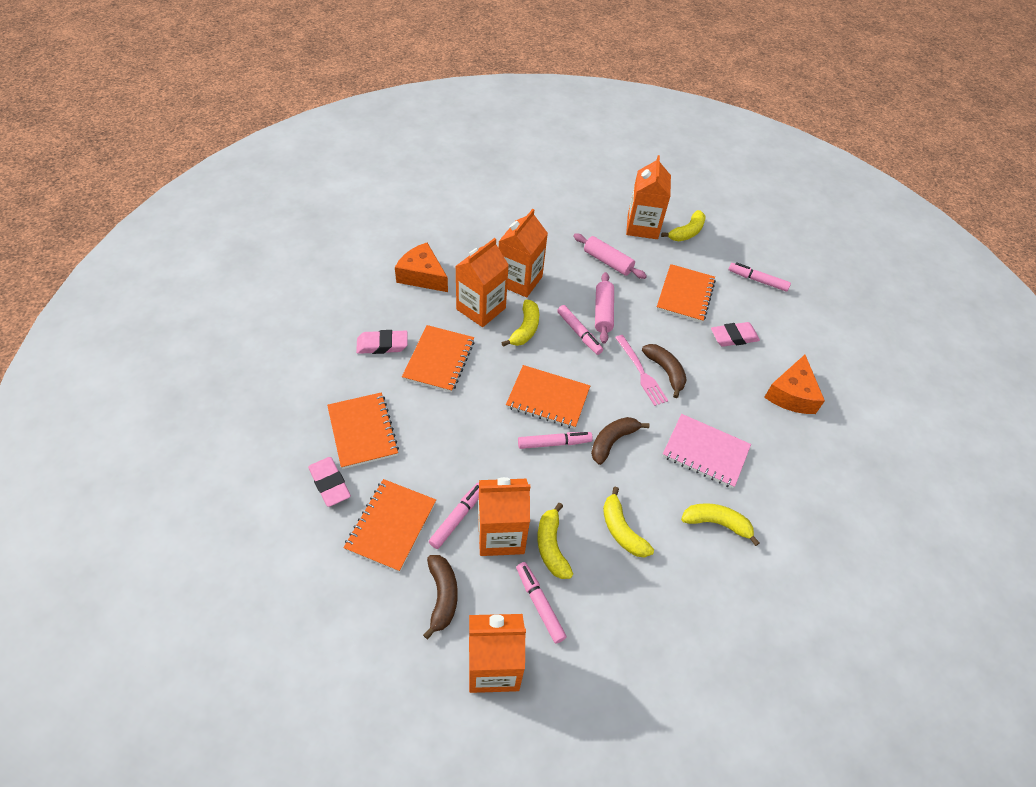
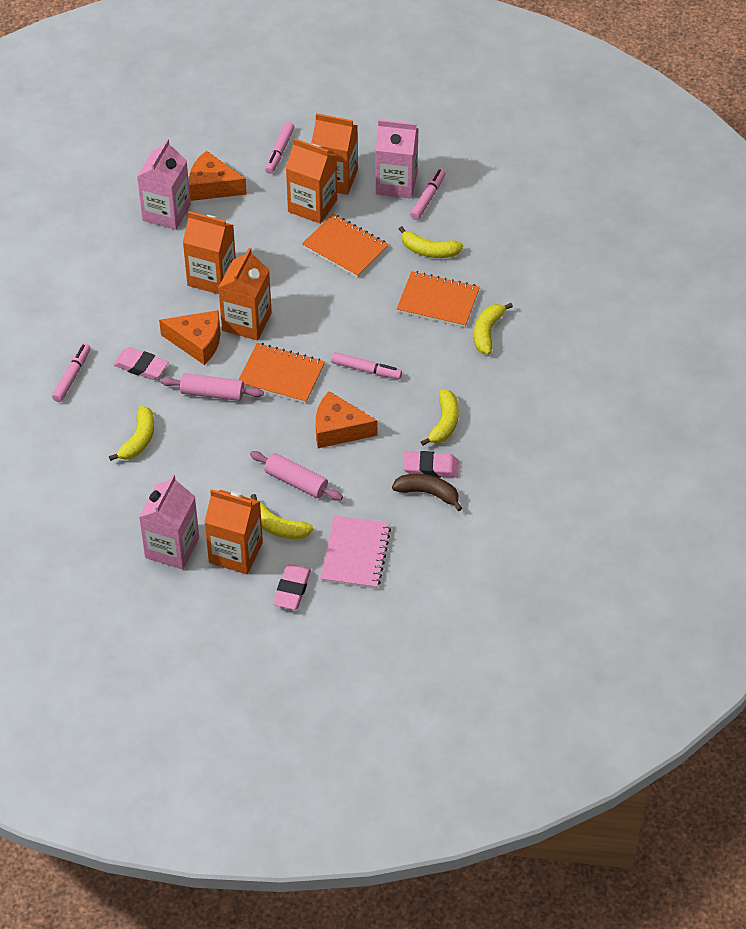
brown banana: 3 -> 1
orange cheese: 2 -> 3
orange notebook: 5 -> 3
pink carton: 0 -> 3
pink fork: 1 -> 0
pink marker: 5 -> 4

